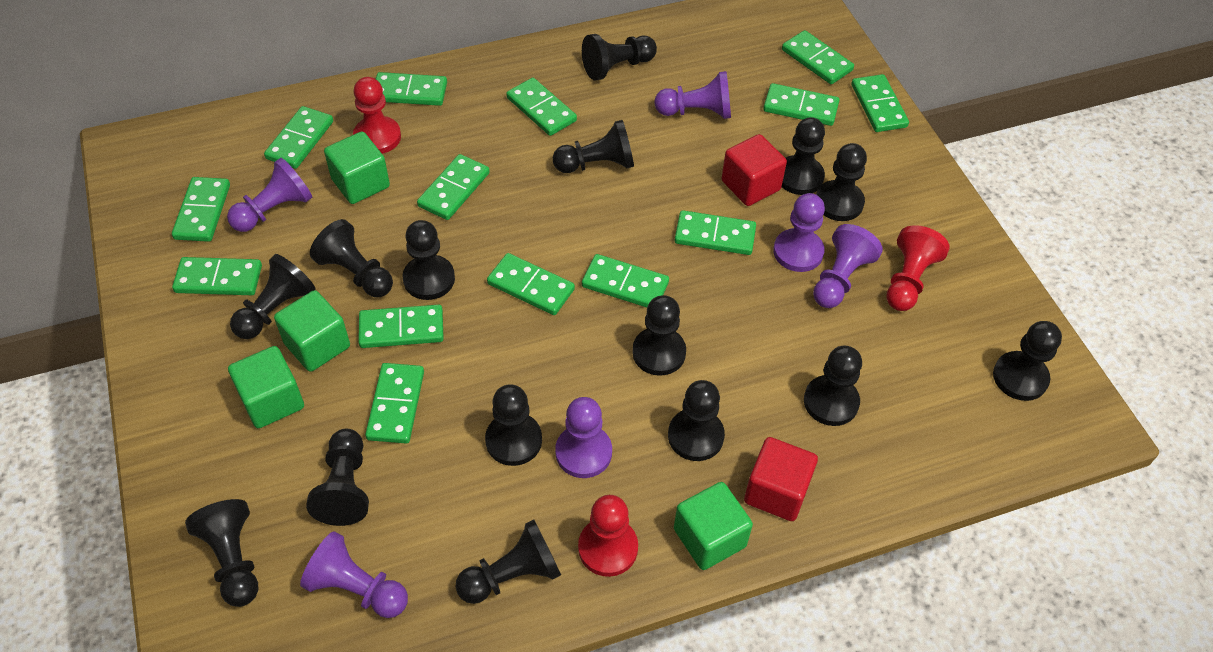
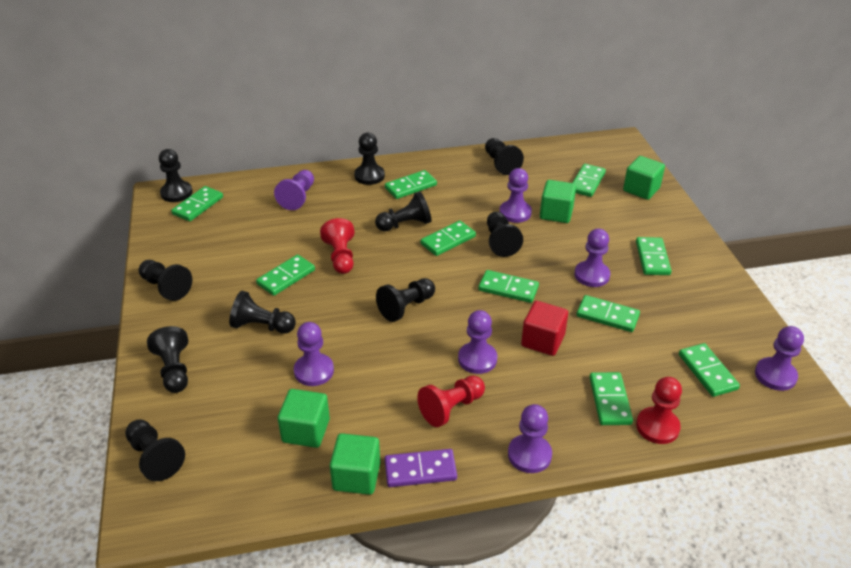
black pawn: 15 -> 10
green domino: 14 -> 10
purple domino: 0 -> 1
purple pawn: 6 -> 7
red cube: 2 -> 1

